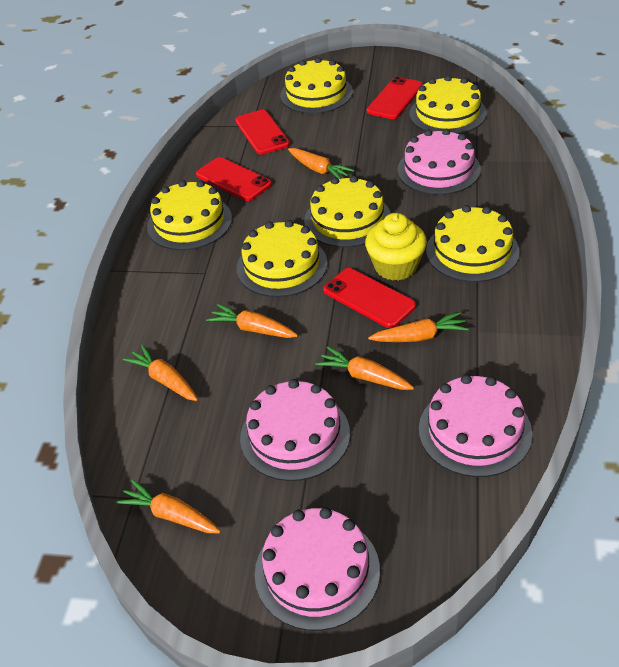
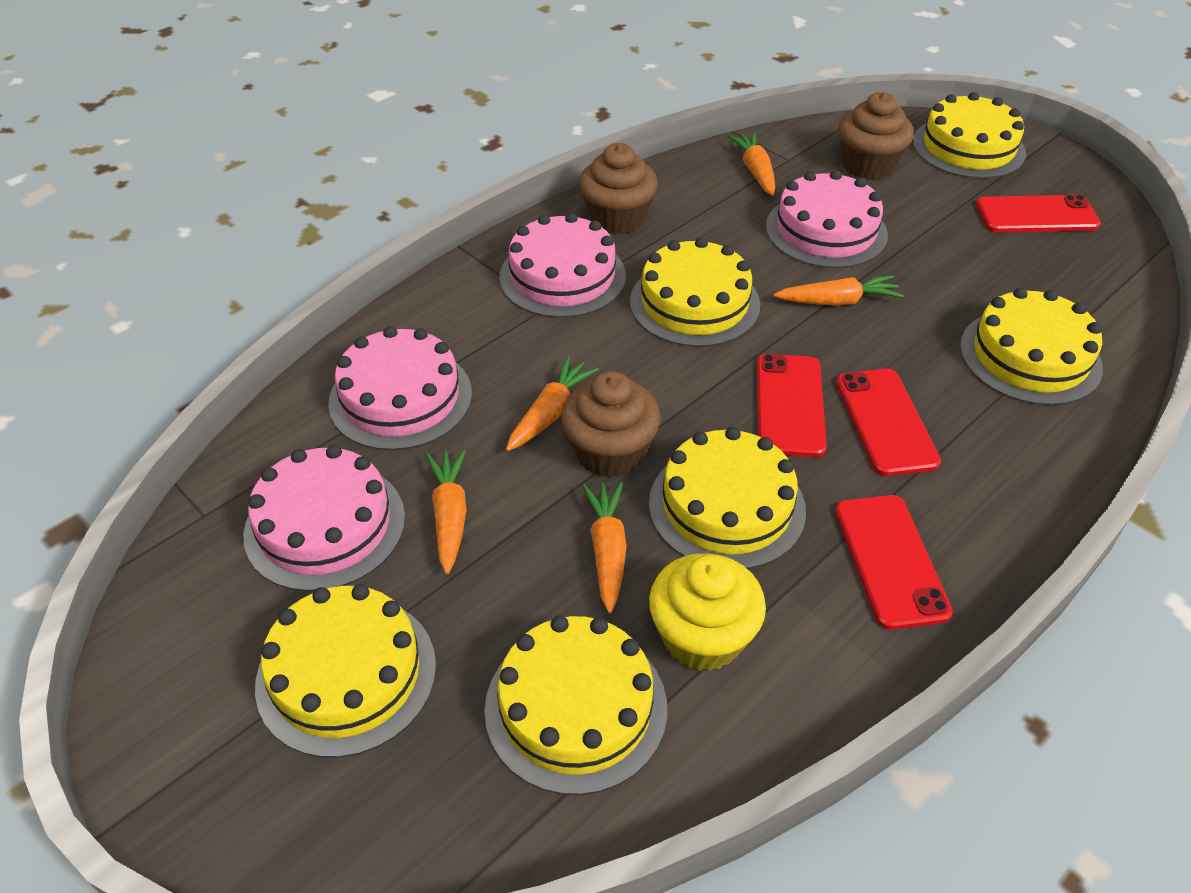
brown cupcake: 0 -> 3
orange carrot: 6 -> 5

